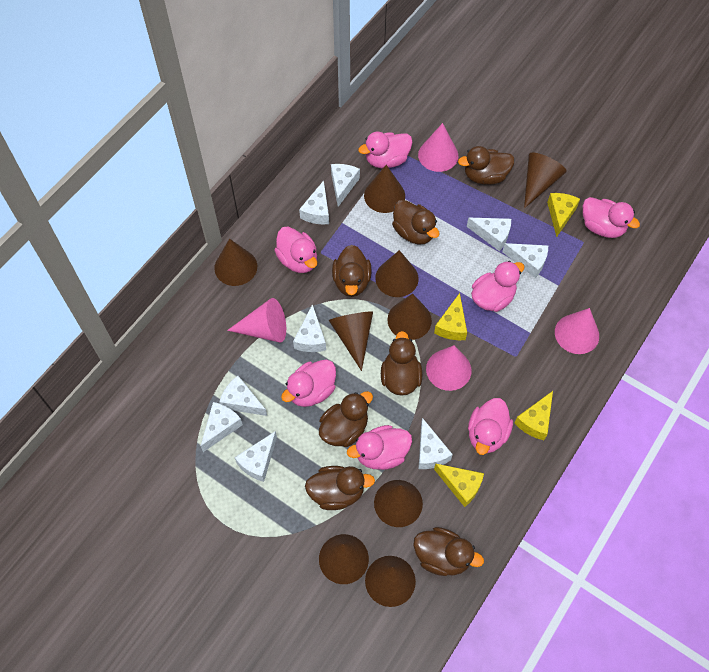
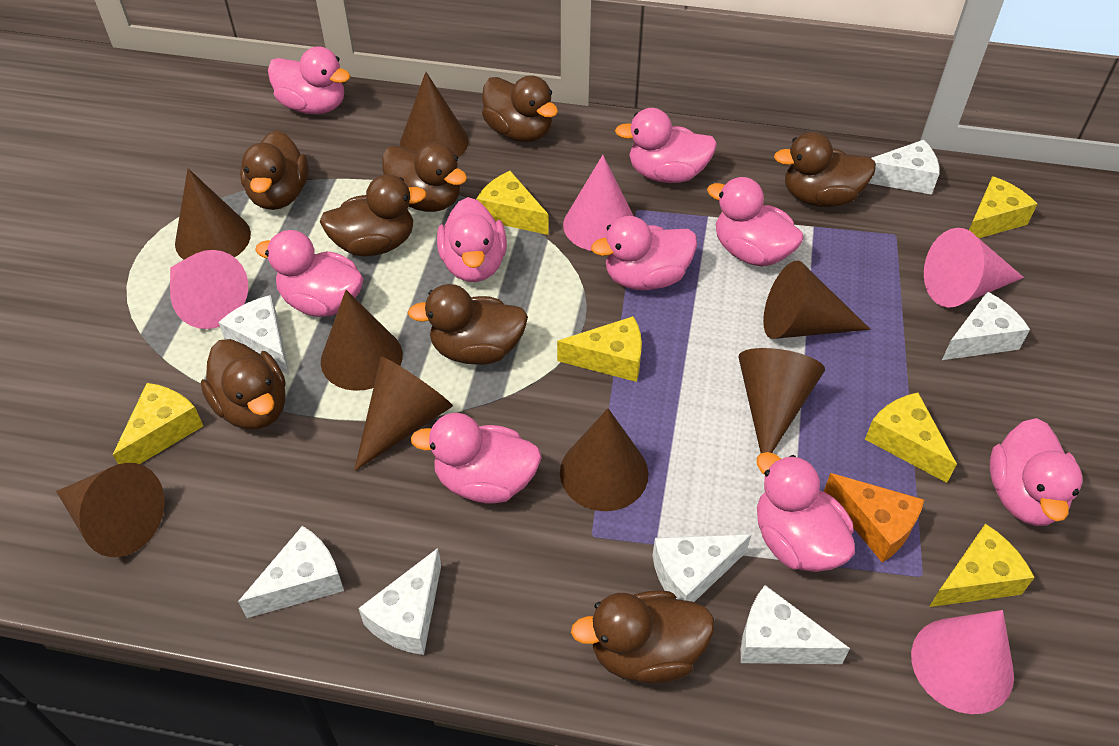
brown cone: 9 -> 8
brown duck: 7 -> 8
orange cheese: 0 -> 1
pink duck: 7 -> 9
white cheese: 9 -> 7
yellow cheese: 4 -> 6

